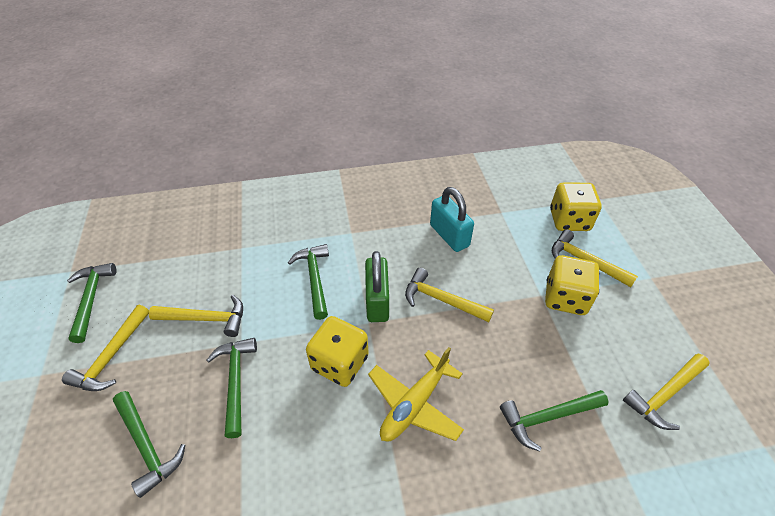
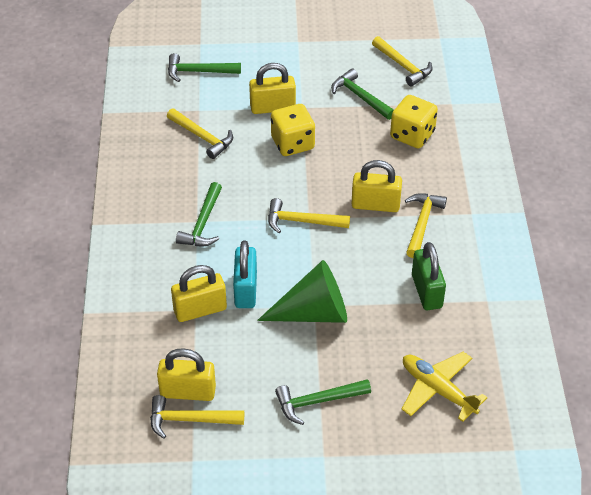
green cone: 0 -> 1
green hammer: 5 -> 4
yellow dice: 3 -> 2
yellow padlock: 0 -> 4

